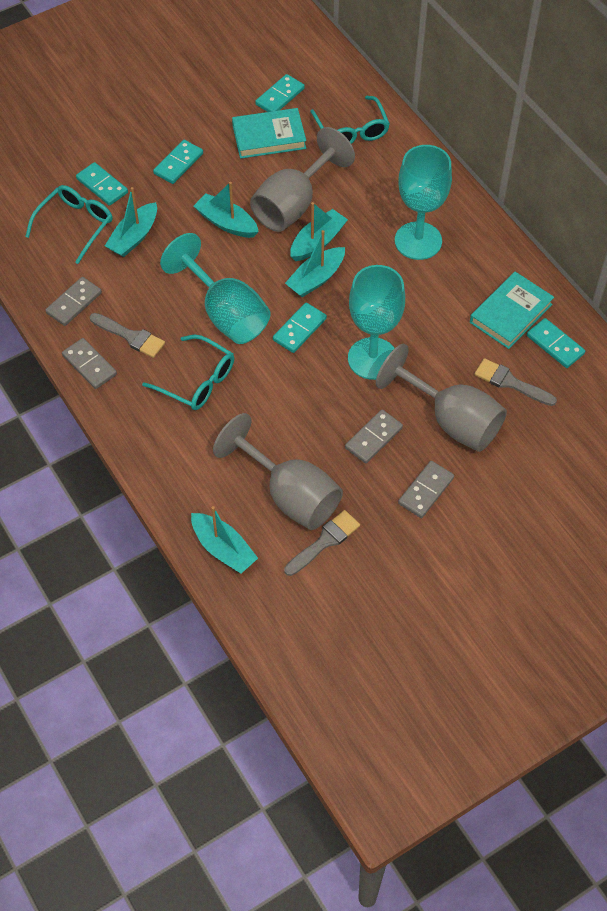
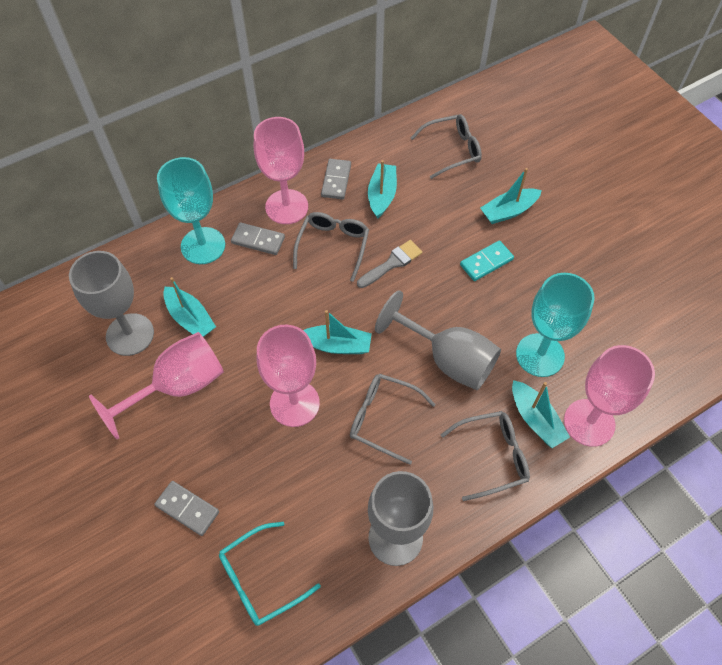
grey brush: 3 -> 1
grey domino: 4 -> 3
grey glasses: 0 -> 4
pink goblet: 0 -> 4
turquoise book: 2 -> 0
turquoise domino: 5 -> 1
turquoise glasses: 3 -> 1
turquoise goblet: 3 -> 2

